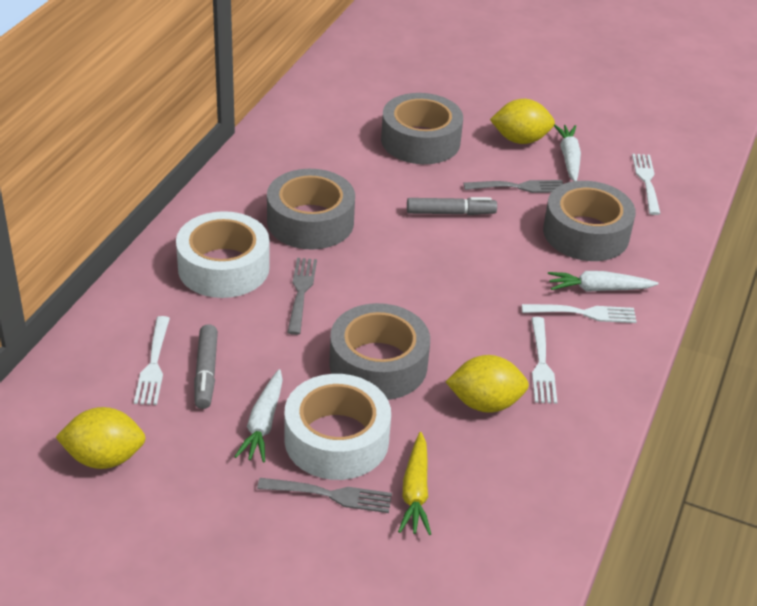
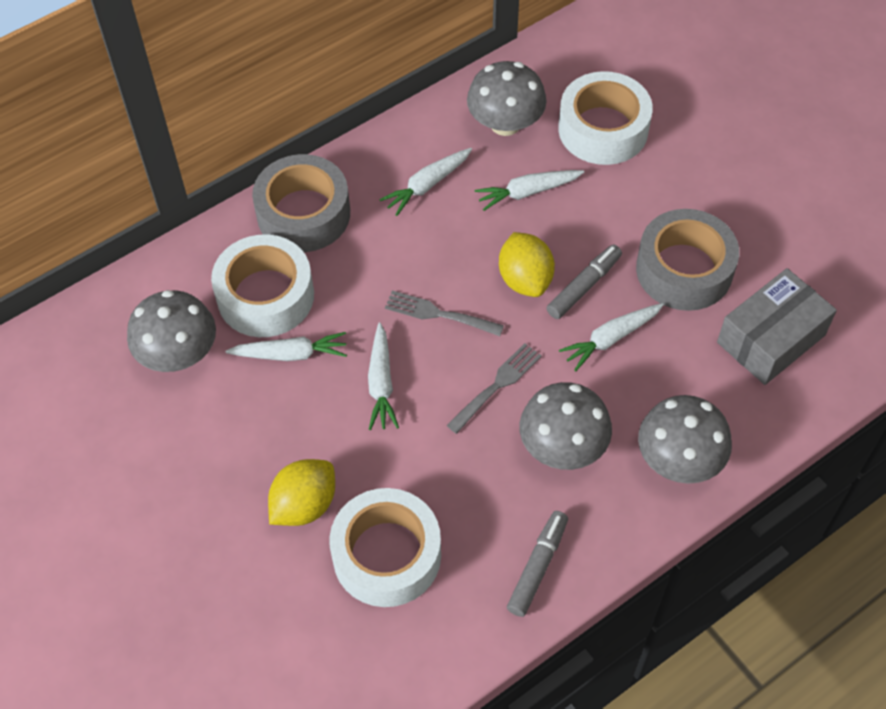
grey box: 0 -> 1
grey fork: 3 -> 2
grey mushroom: 0 -> 4
grey tape: 4 -> 2
white carrot: 3 -> 5
white fork: 4 -> 0
white tape: 2 -> 3
yellow carrot: 1 -> 0
yellow lemon: 3 -> 2

